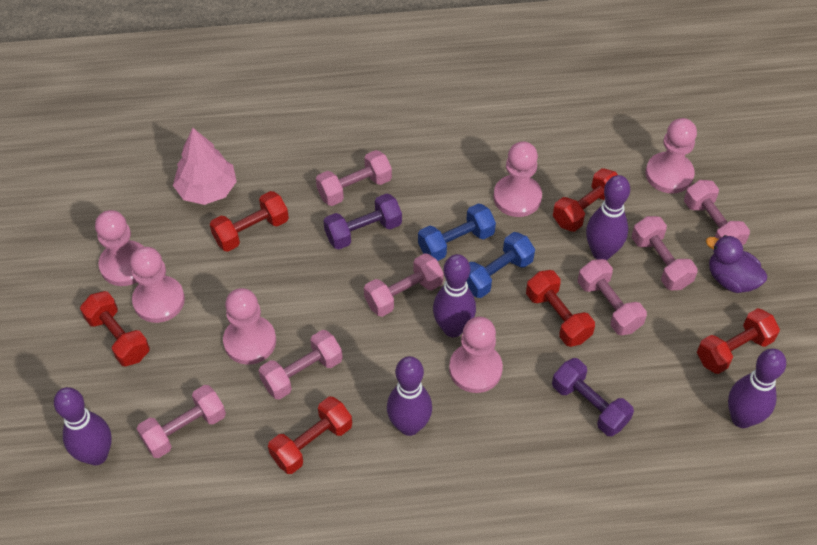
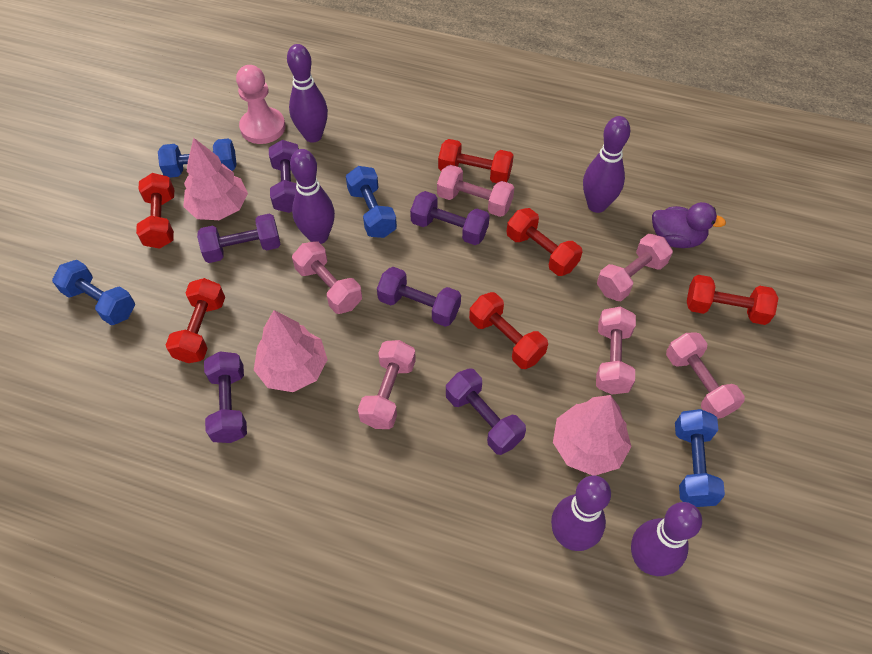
blue dumbbell: 2 -> 4
pink dumbbell: 7 -> 6
pink pawn: 6 -> 1
pink tree: 1 -> 3
purple dumbbell: 2 -> 6

